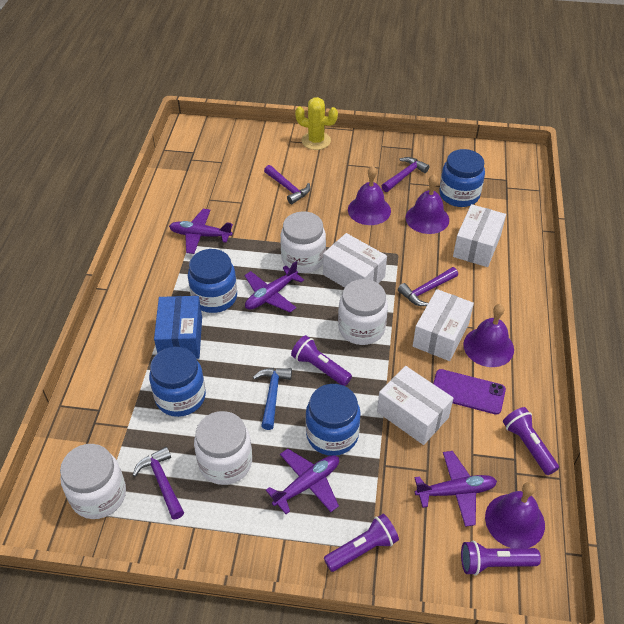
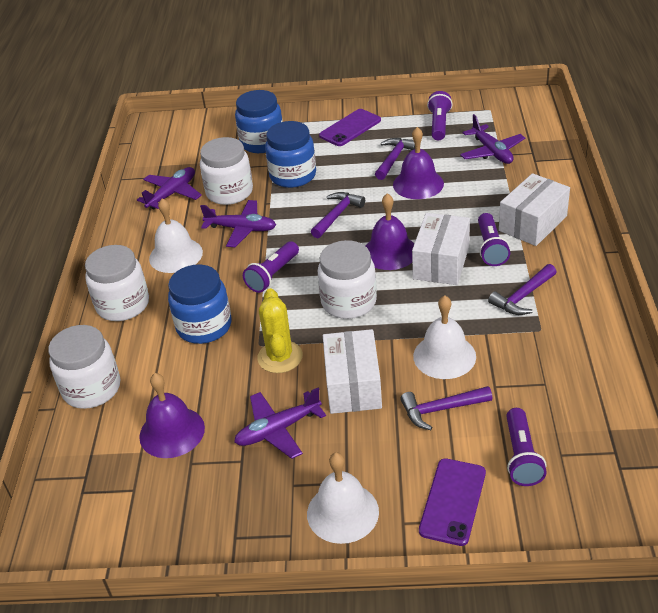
blue box: 1 -> 0
blue hammer: 1 -> 0
blue jar: 4 -> 3
purple bell: 4 -> 3
purple phone: 1 -> 2
white bell: 0 -> 3
white box: 4 -> 3

